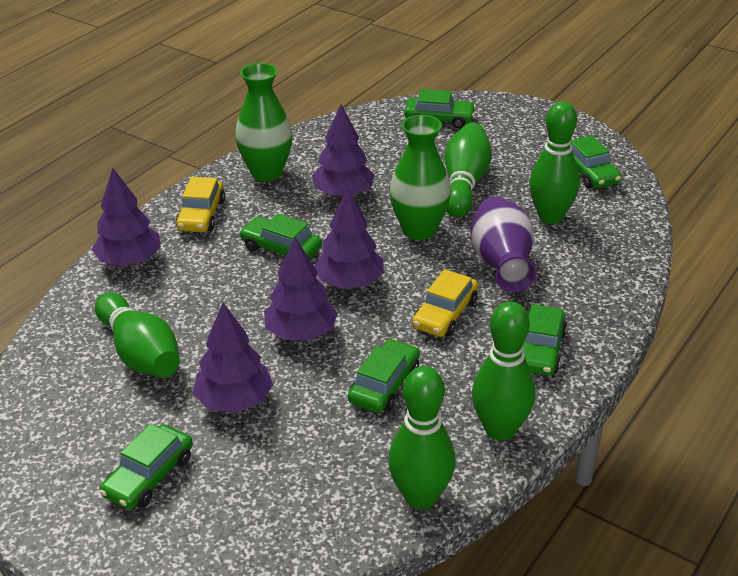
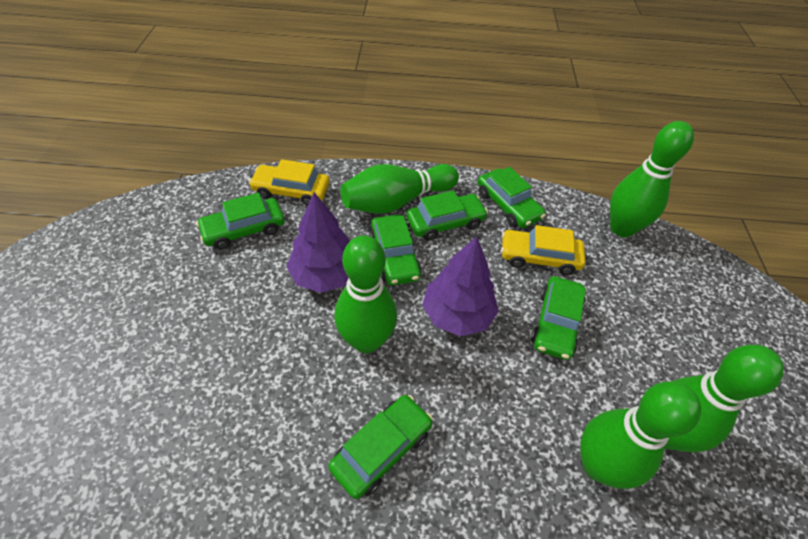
green vase: 2 -> 0
purple tree: 5 -> 2
purple vase: 1 -> 0

